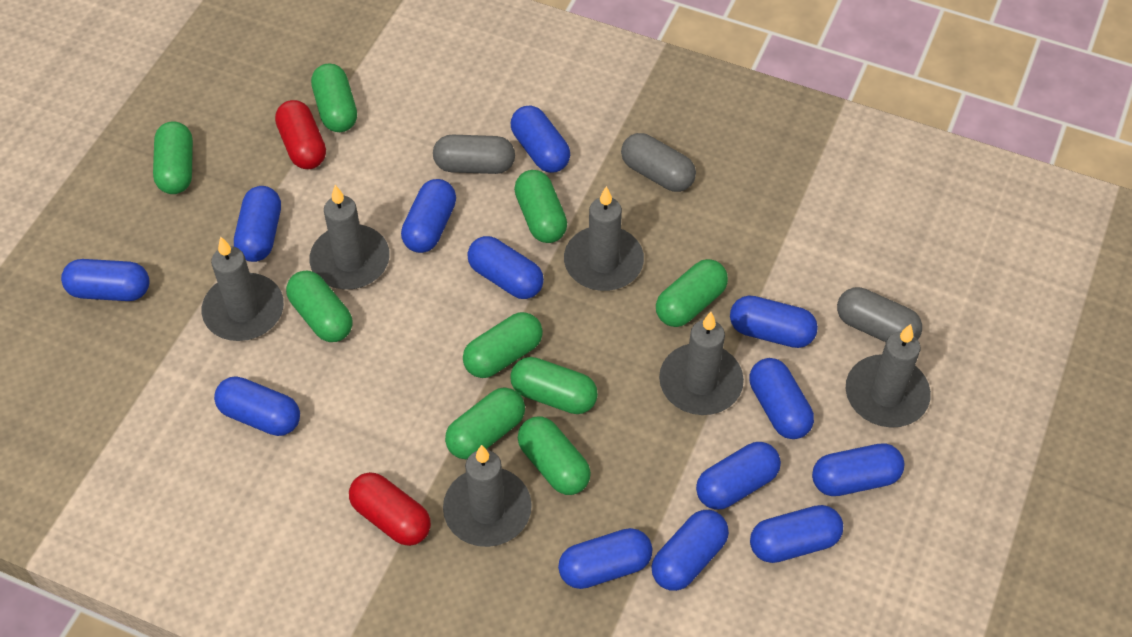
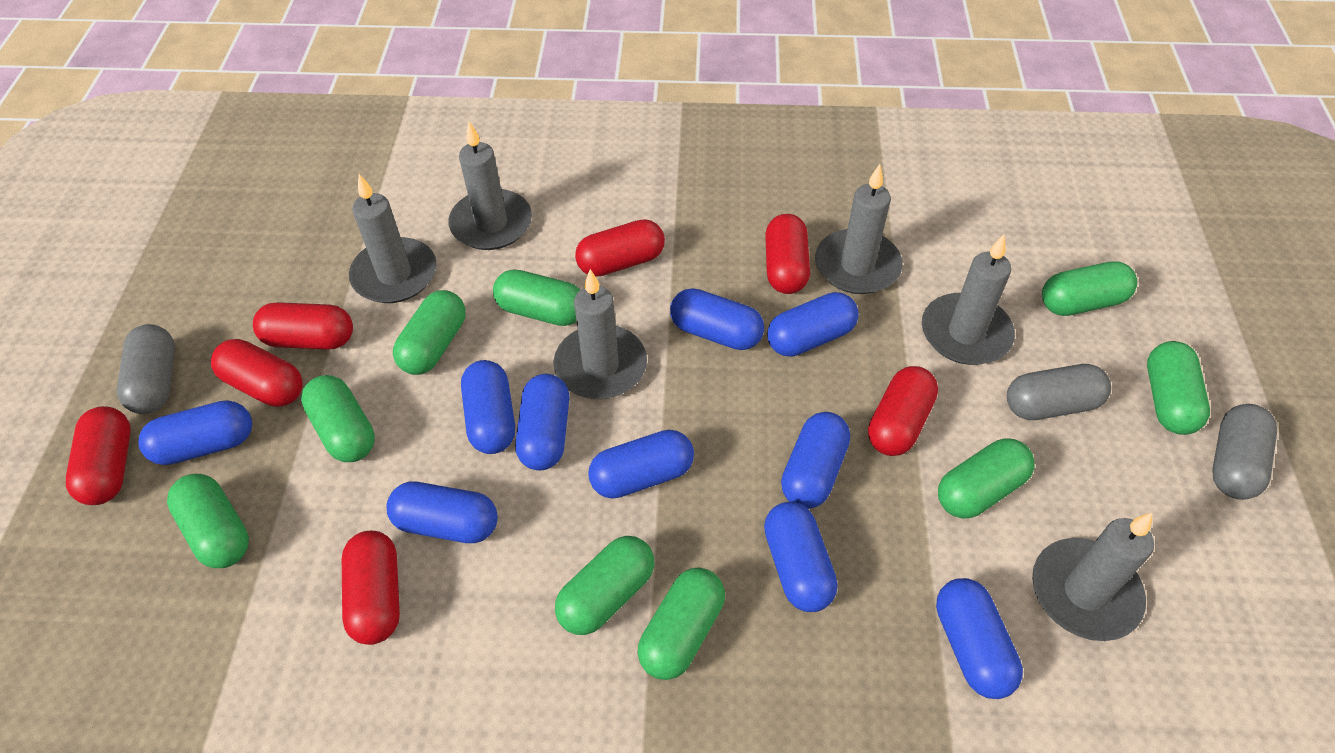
blue capsule: 13 -> 10
red capsule: 2 -> 7

